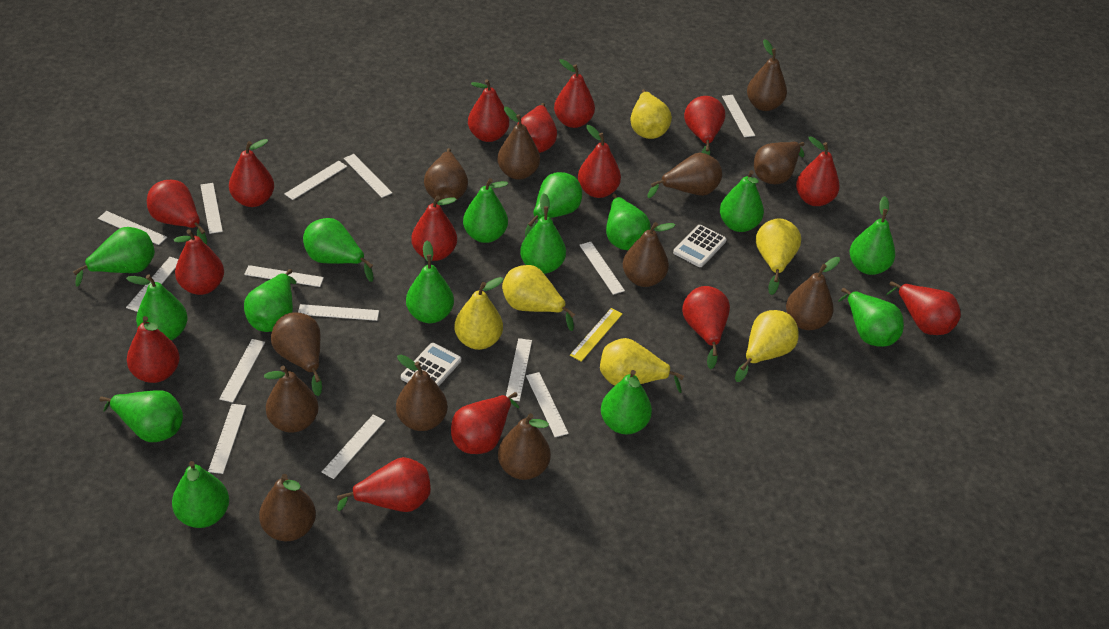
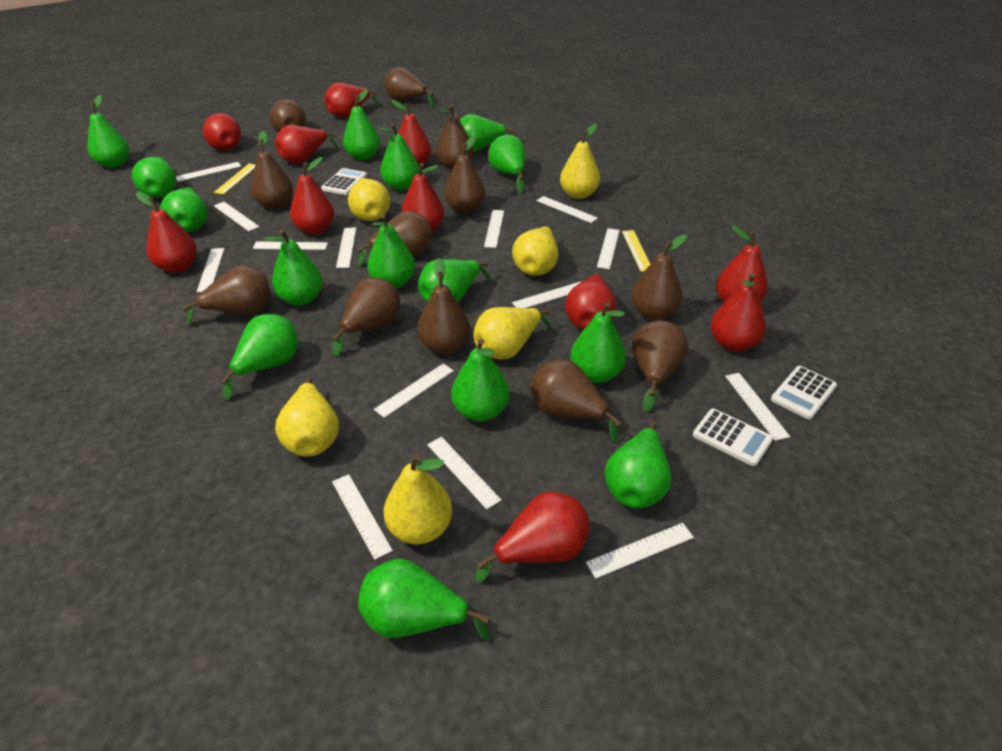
red pear: 15 -> 11
white calculator: 2 -> 3
yellow ruler: 1 -> 2

